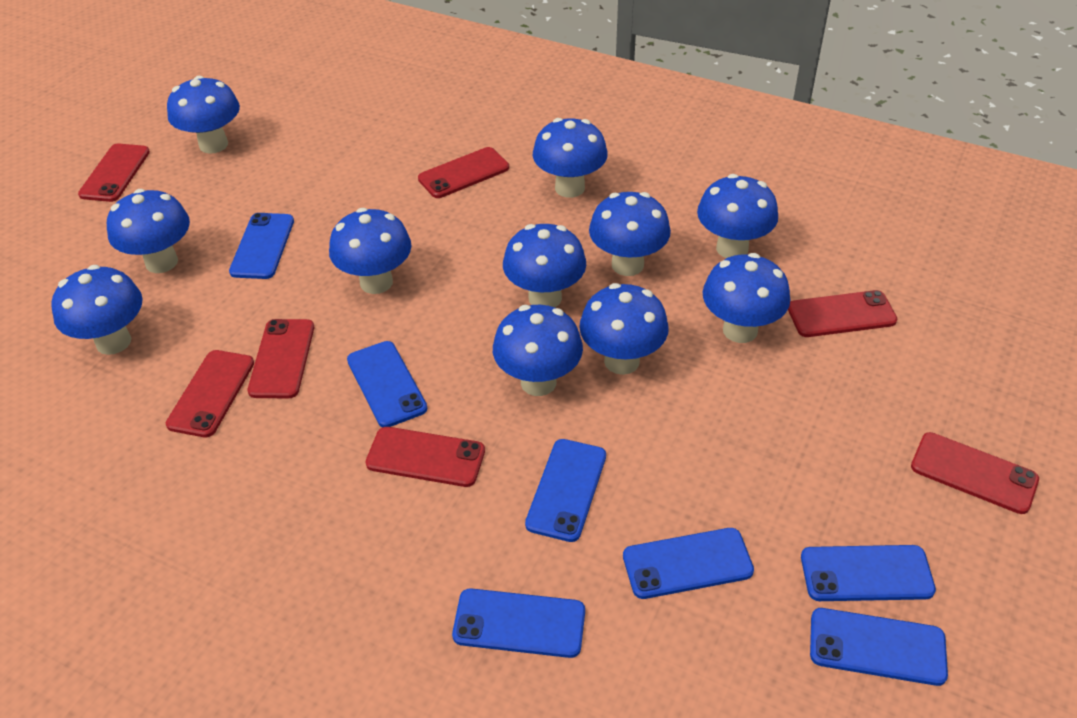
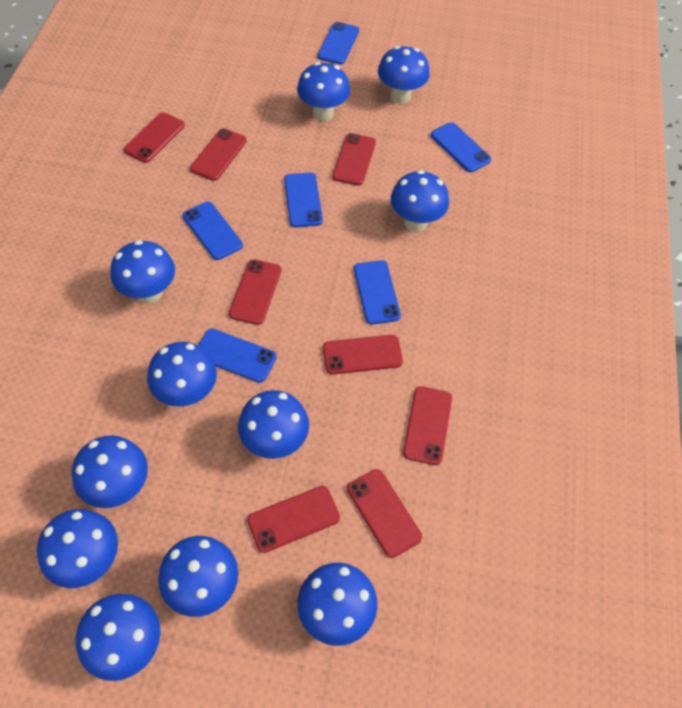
blue phone: 7 -> 6
red phone: 7 -> 8

